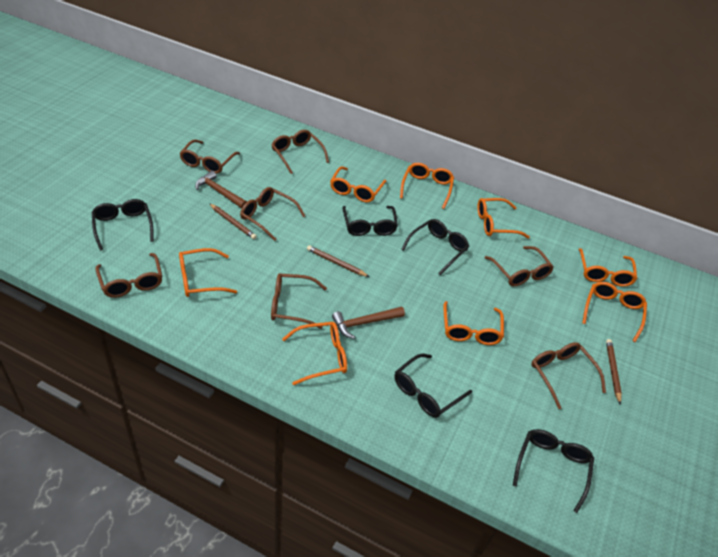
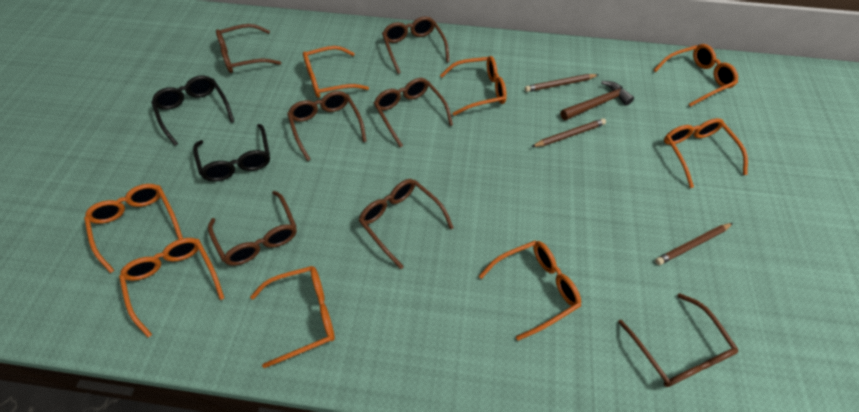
black glasses: 5 -> 2
brown hammer: 2 -> 1

